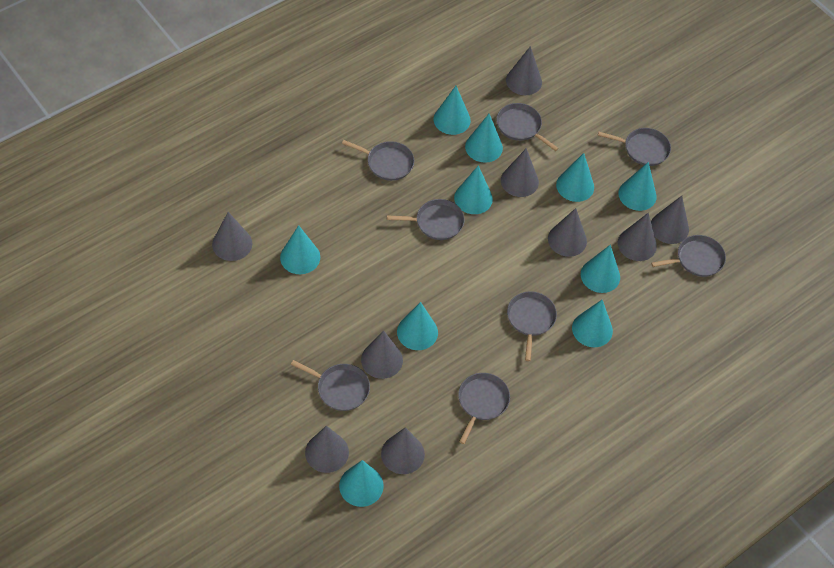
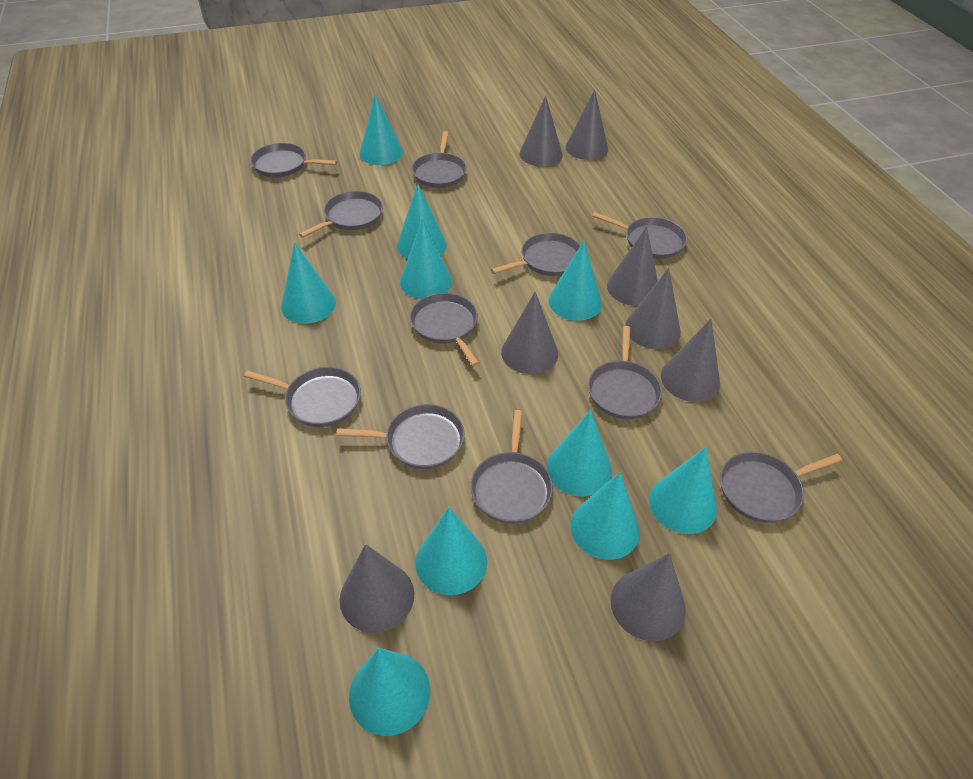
grey cone: 9 -> 8
grey pan: 8 -> 11

